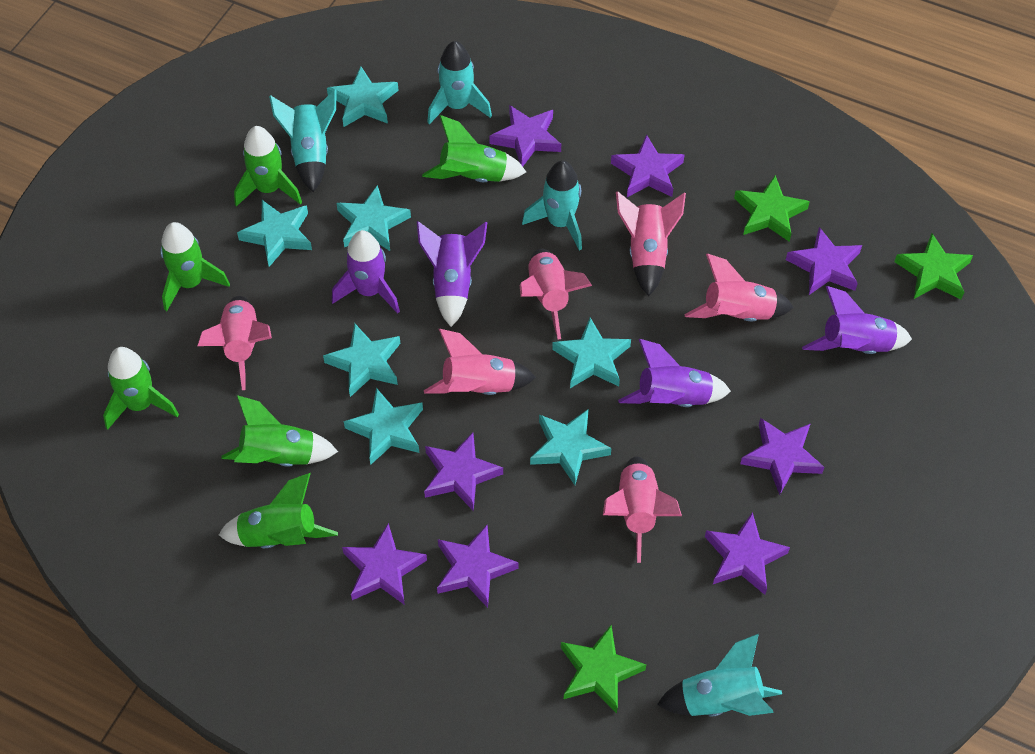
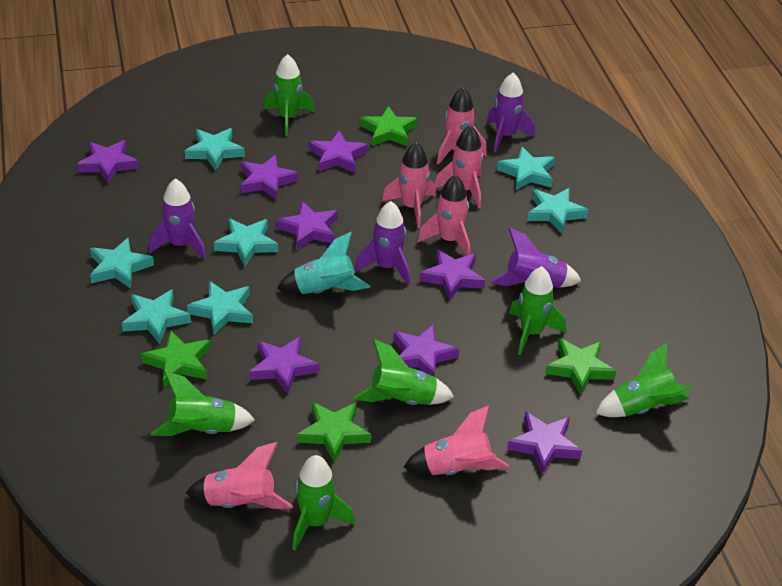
green star: 3 -> 4
turquoise rocket: 4 -> 1

